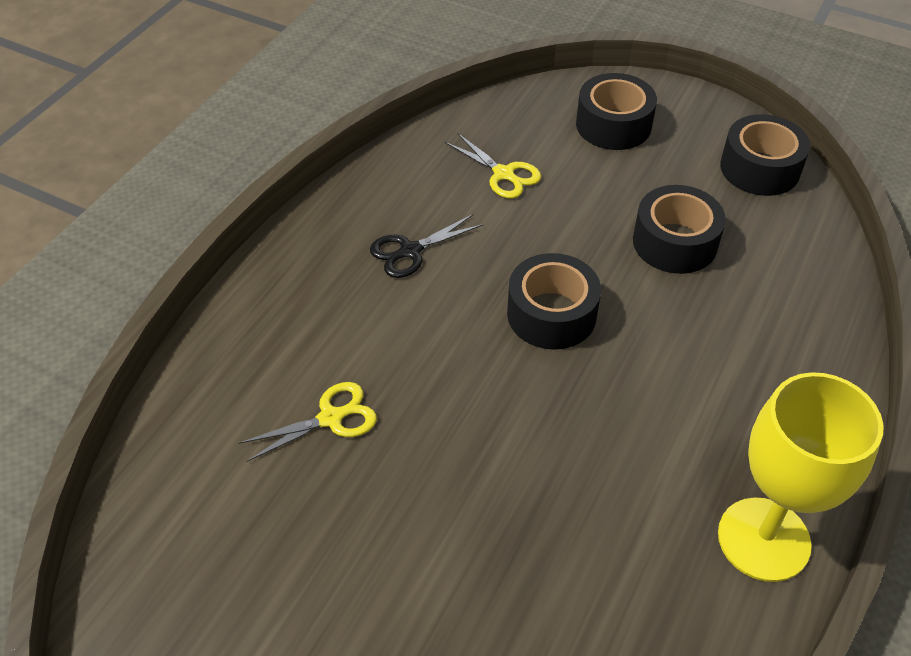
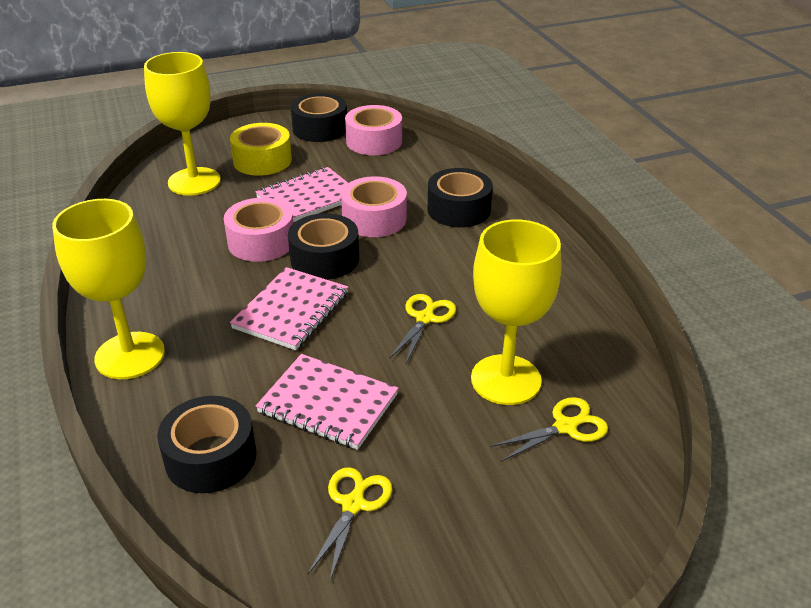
black scissors: 1 -> 0
pink notebook: 0 -> 3
pink tape: 0 -> 3
yellow goblet: 1 -> 3
yellow scissors: 2 -> 3
yellow tape: 0 -> 1

